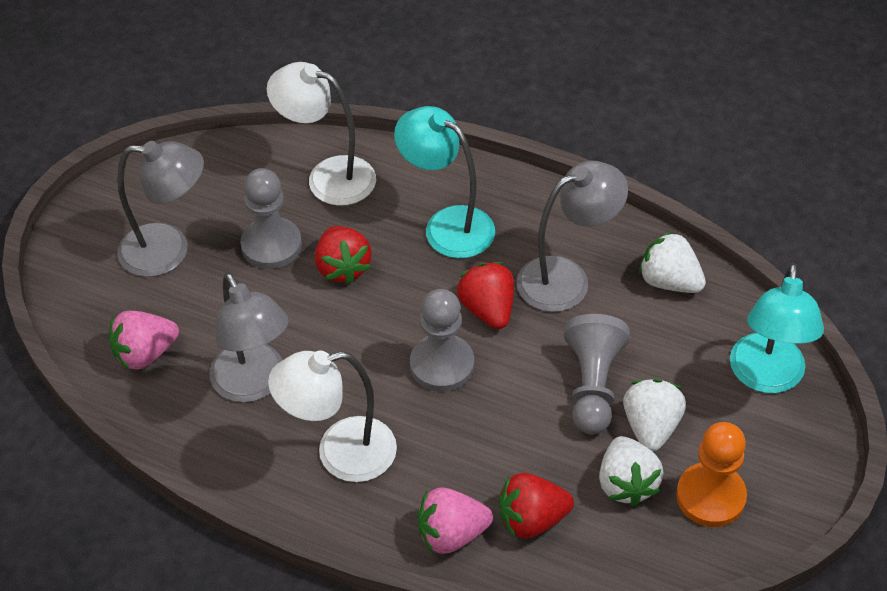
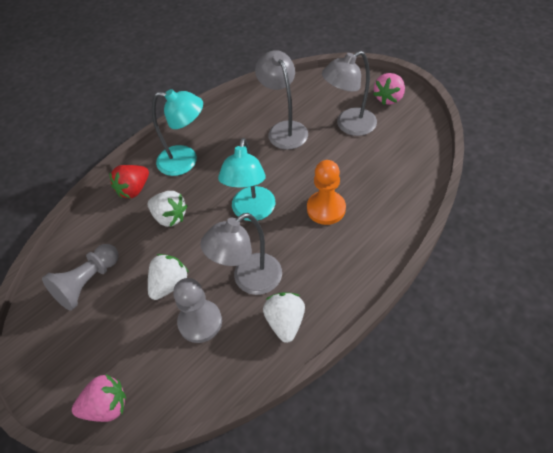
grey pawn: 3 -> 2
red strawberry: 3 -> 1
white lamp: 2 -> 0

